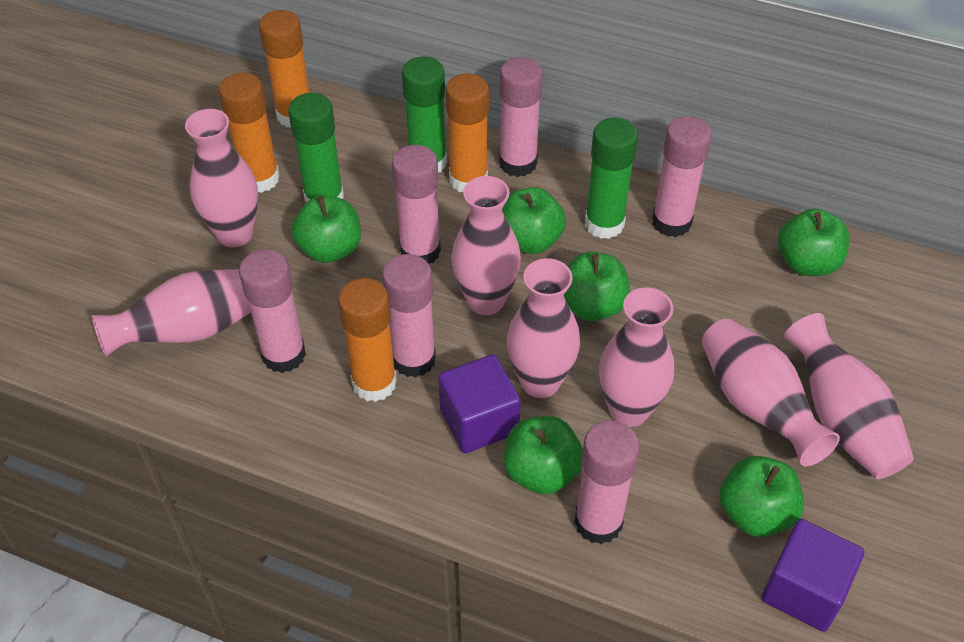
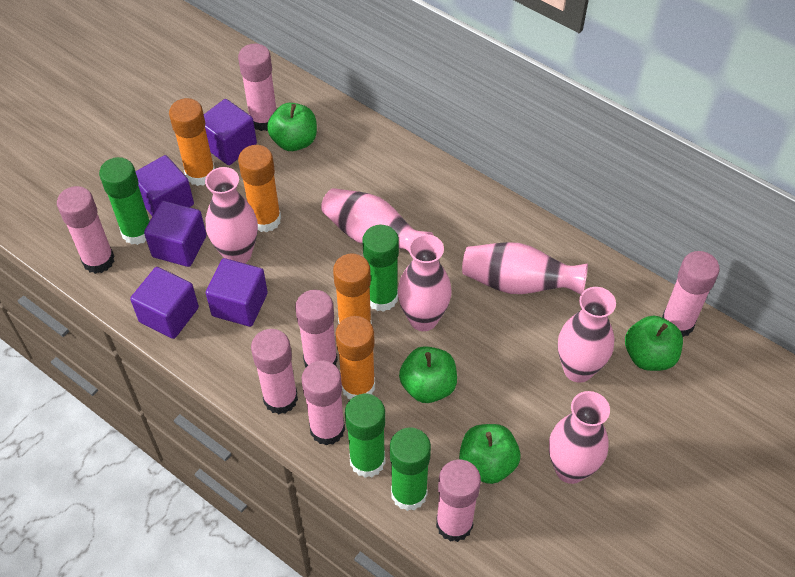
green apple: 6 -> 4
green glue stick: 3 -> 4
pink glue stick: 6 -> 7
pink vase: 7 -> 6
purple cube: 2 -> 5

